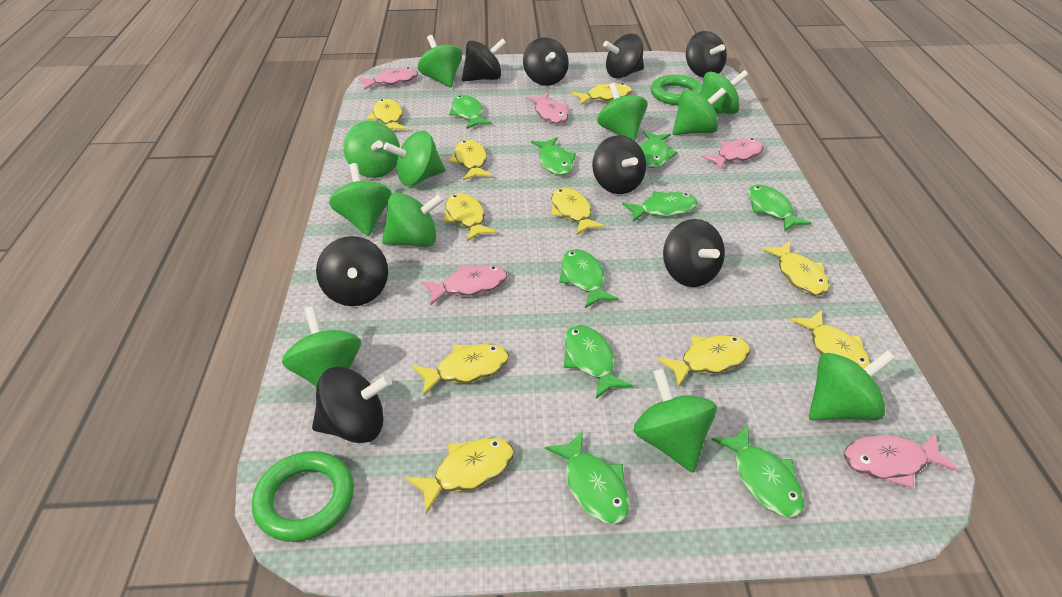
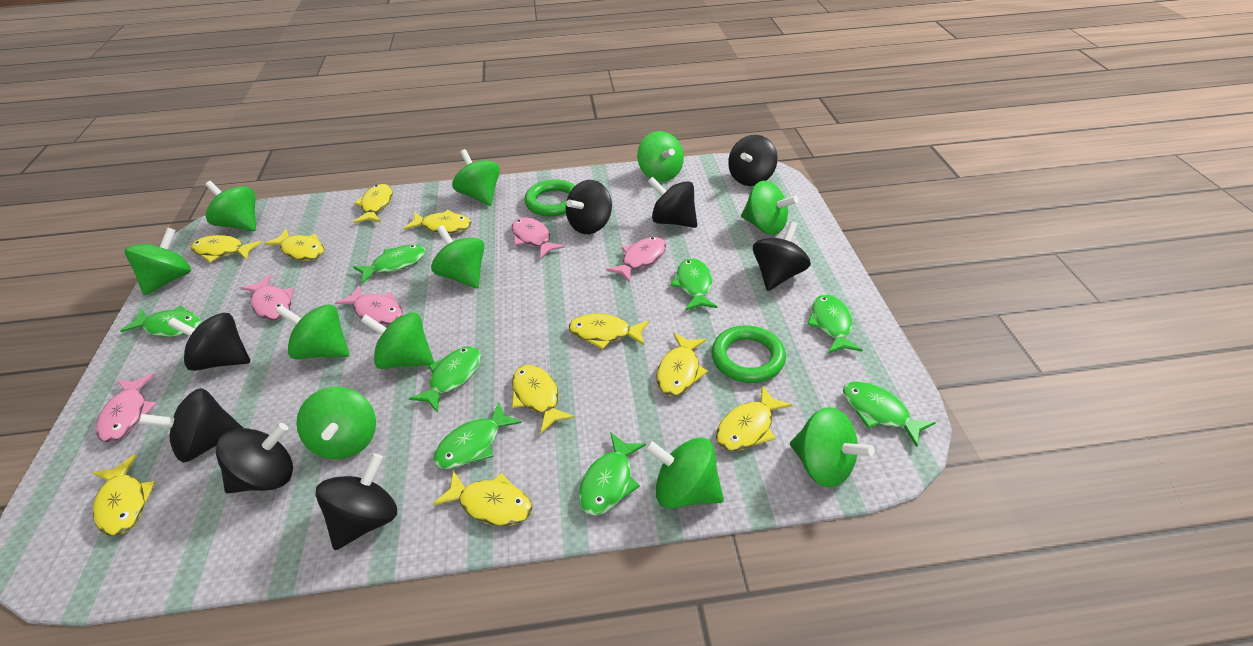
green fish: 9 -> 8

